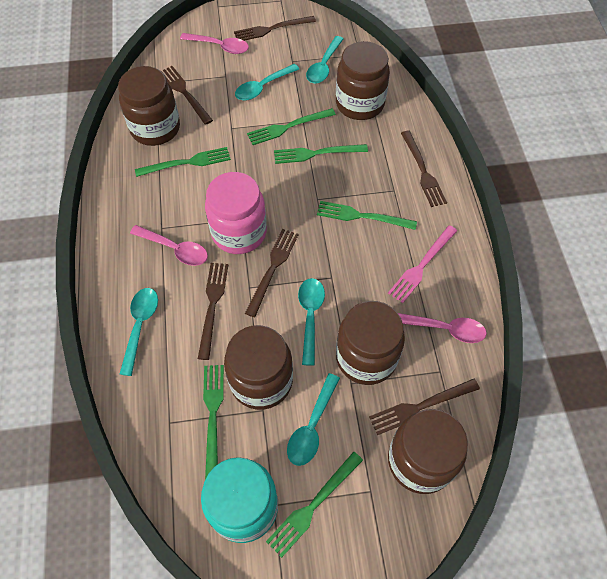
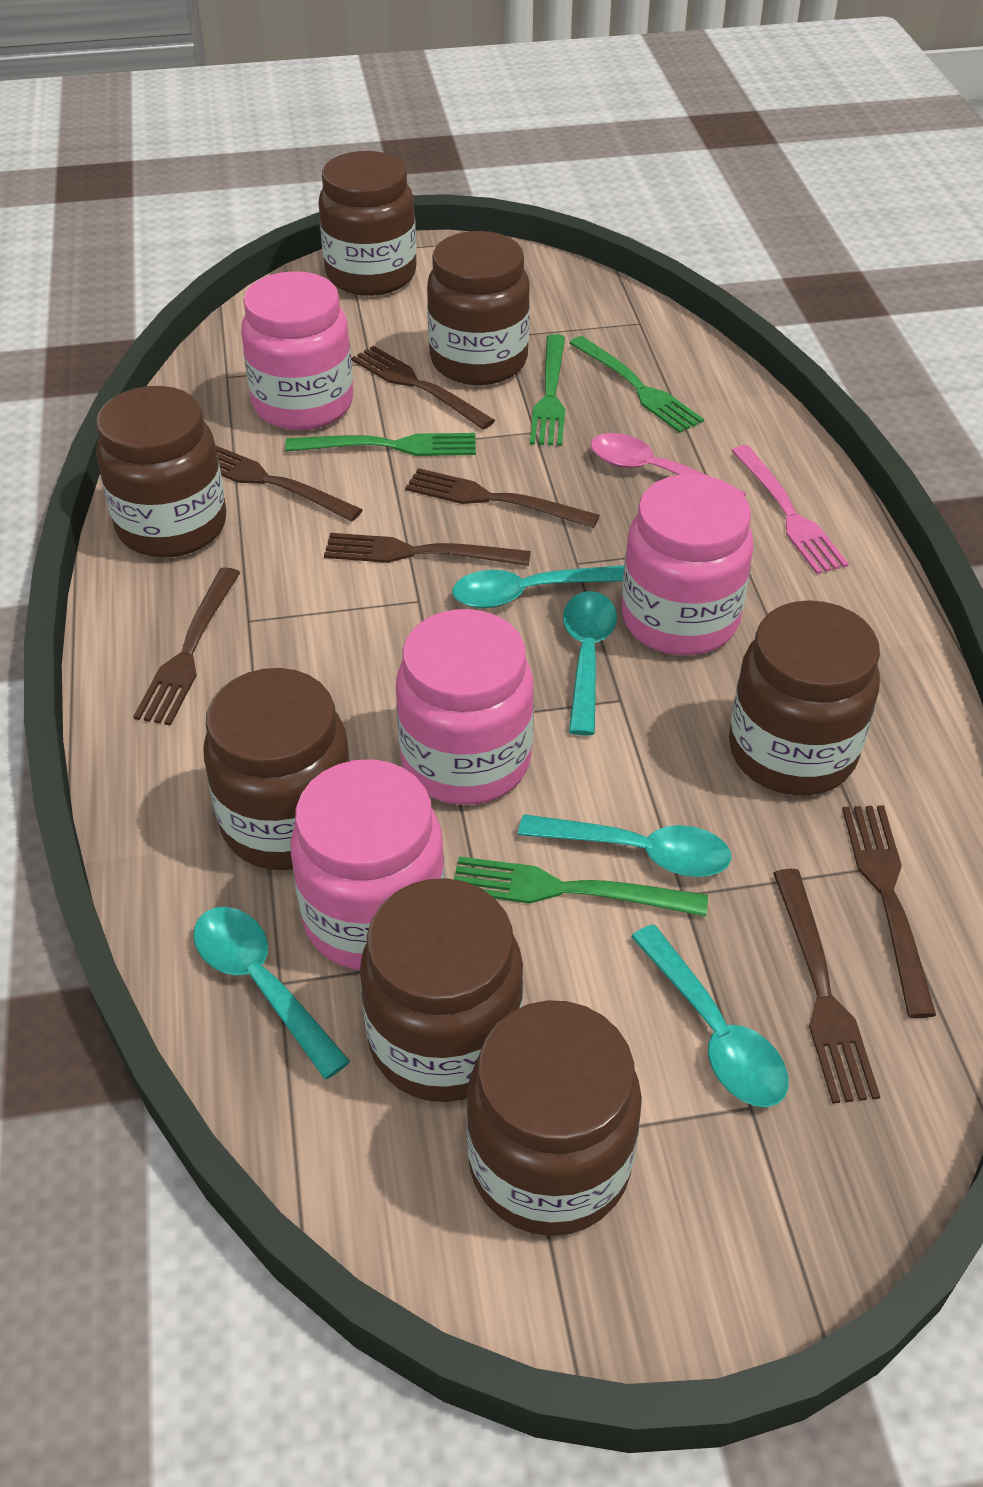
brown fork: 6 -> 7
brown jar: 5 -> 7
green fork: 6 -> 4
pink jar: 1 -> 4
pink spoon: 3 -> 1
turquoise jar: 1 -> 0

